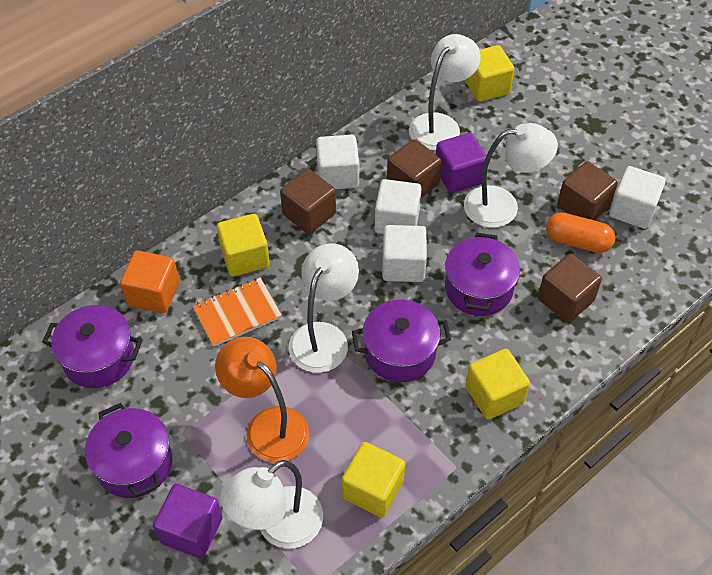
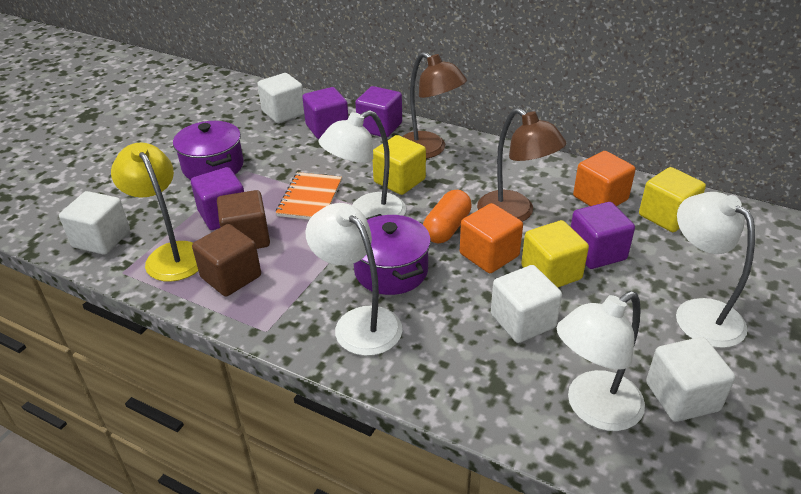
brown cube: 4 -> 2
brown lamp: 0 -> 2
orange cube: 1 -> 2
orange lamp: 1 -> 0
purple cube: 2 -> 4
purple pot: 4 -> 2
yellow cube: 4 -> 3
yellow lamp: 0 -> 1

